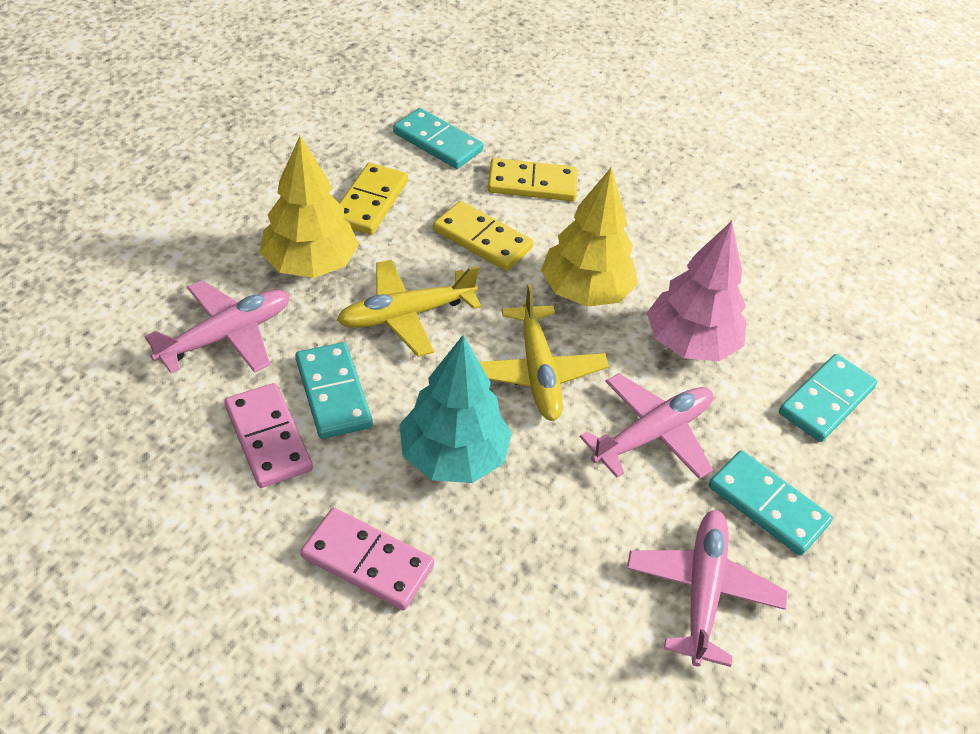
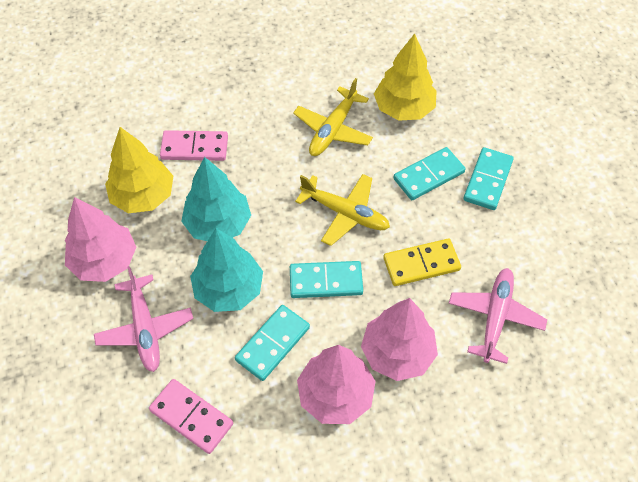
pink plane: 3 -> 2
pink tree: 1 -> 3
turquoise tree: 1 -> 2
yellow domino: 3 -> 1

